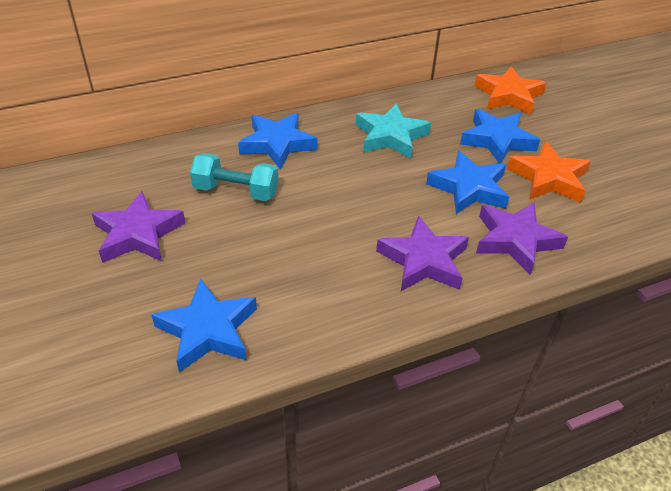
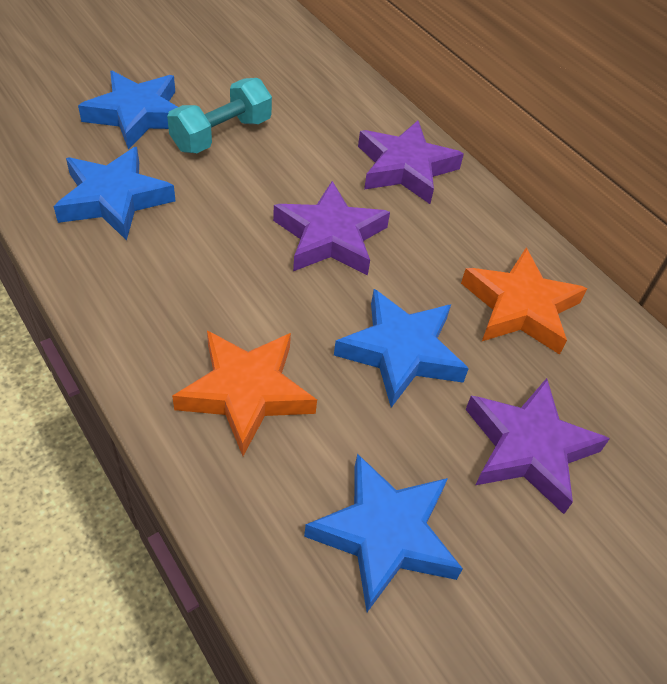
turquoise star: 1 -> 0

